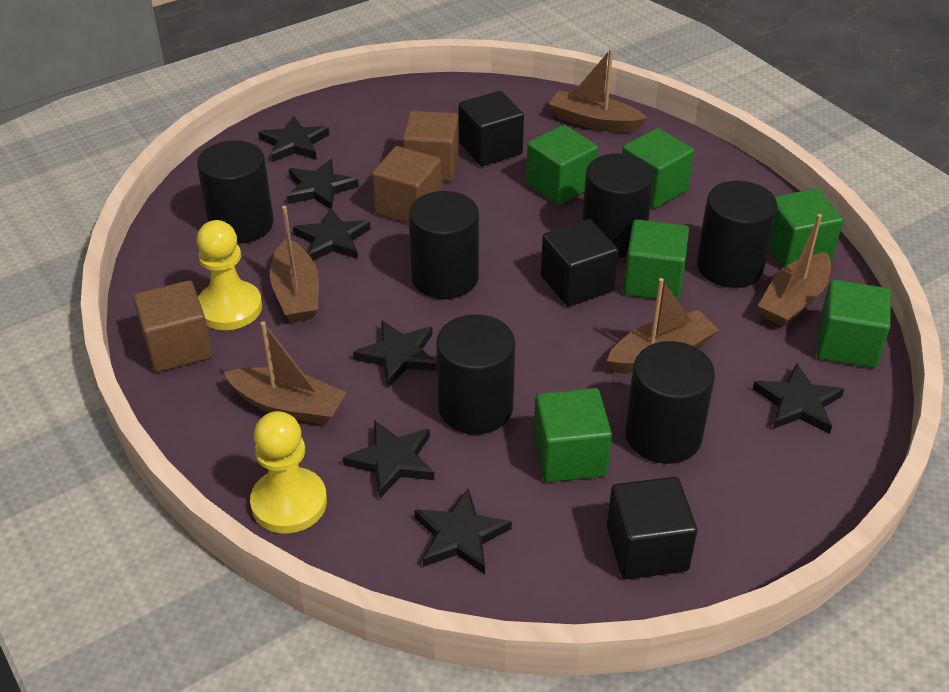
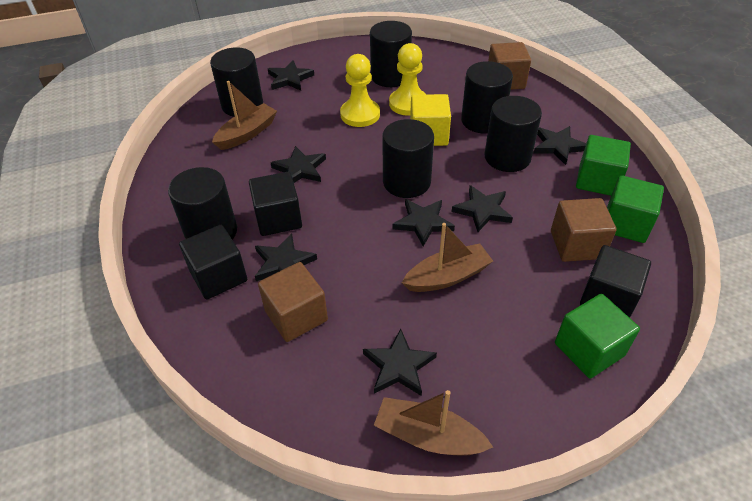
brown boat: 5 -> 3
green cube: 6 -> 3
yellow cube: 0 -> 1

